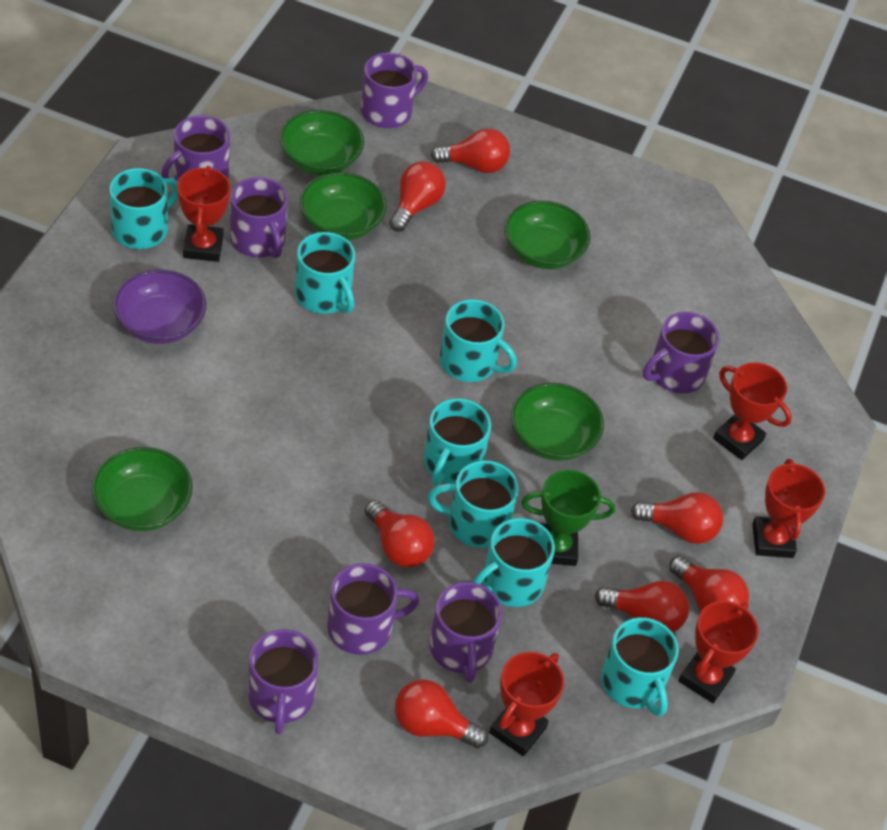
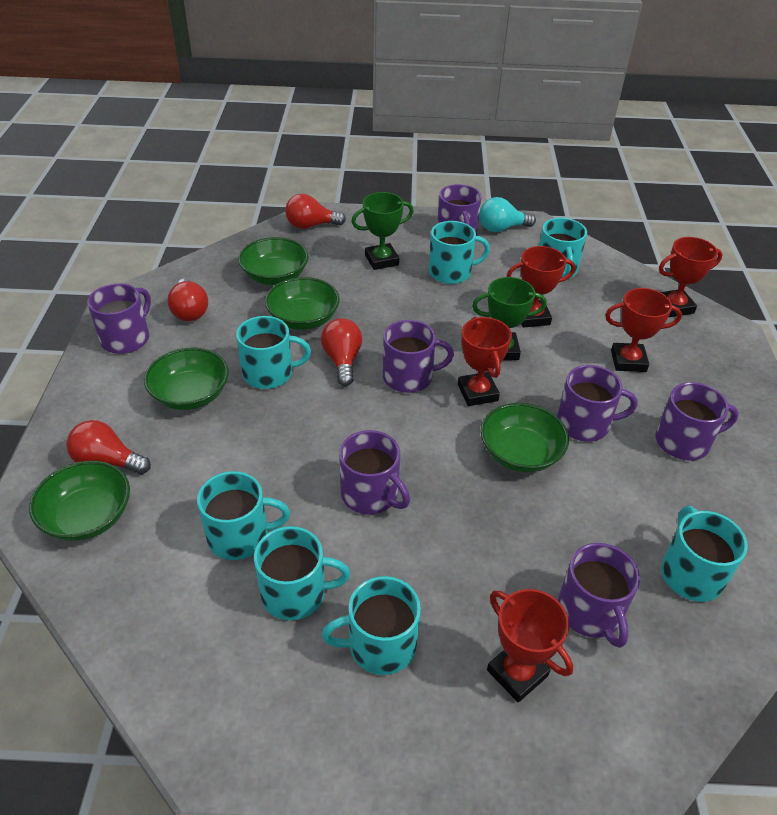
green trophy: 1 -> 2
purple bowl: 1 -> 0
red light bulb: 7 -> 4
turquoise light bulb: 0 -> 1

